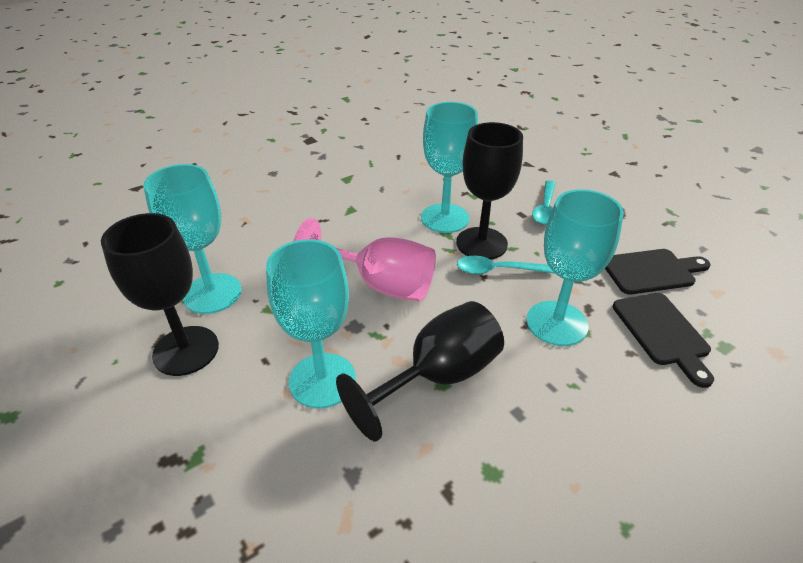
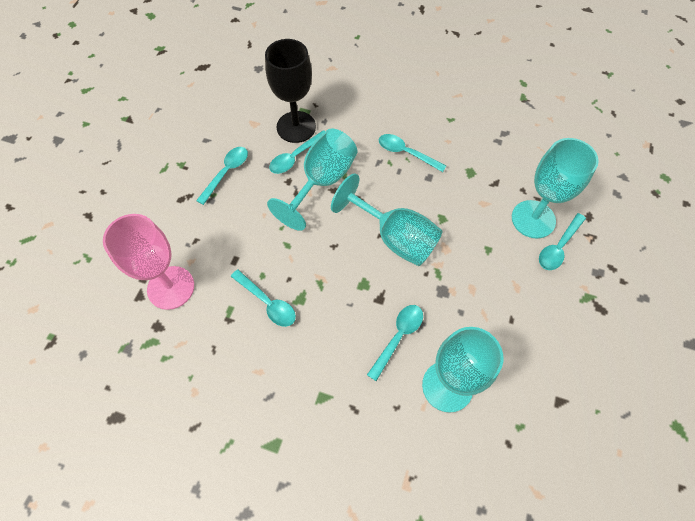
black cutting board: 2 -> 0
black goblet: 3 -> 1
turquoise spoon: 2 -> 6

